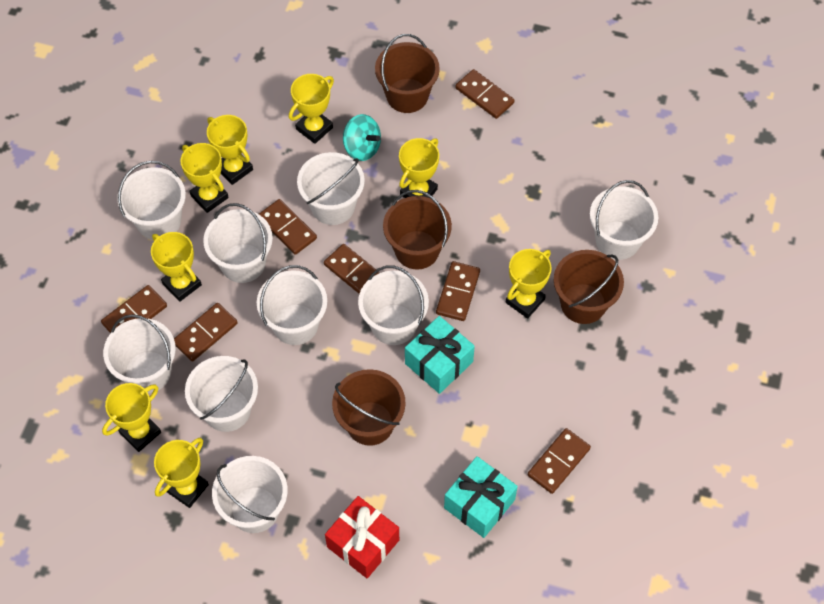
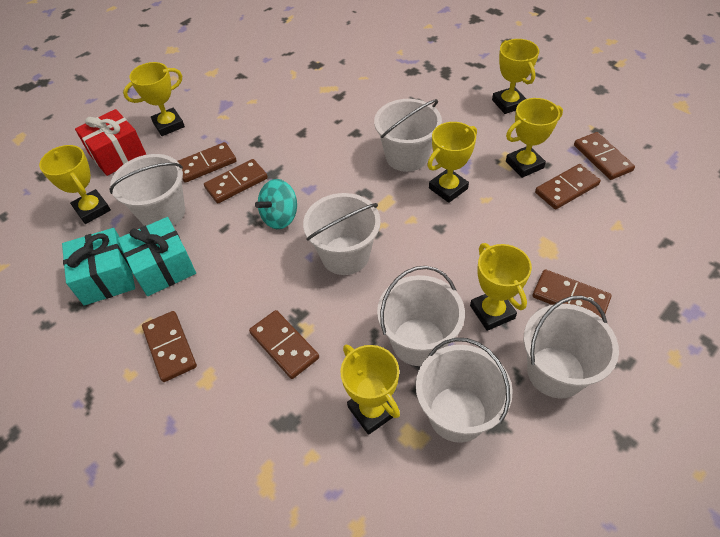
brown bucket: 4 -> 0
white bucket: 9 -> 6
yellow trophy: 8 -> 7

